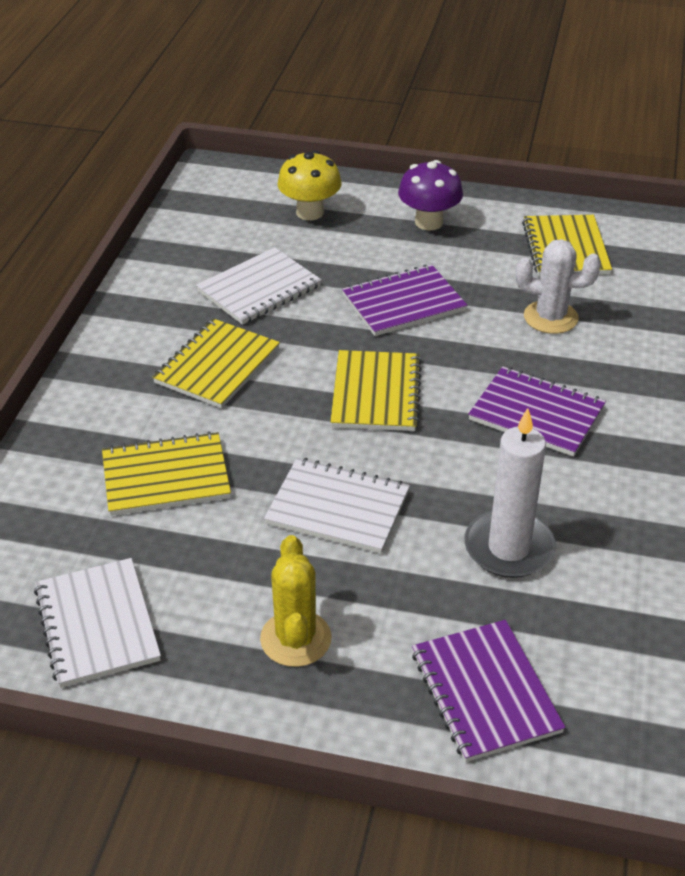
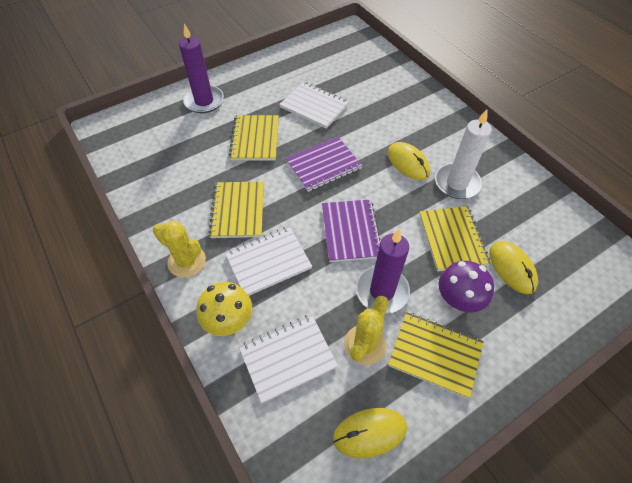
purple candle: 0 -> 2
purple notebook: 3 -> 2
white cactus: 1 -> 0
yellow cactus: 1 -> 2
yellow mouse: 0 -> 3

